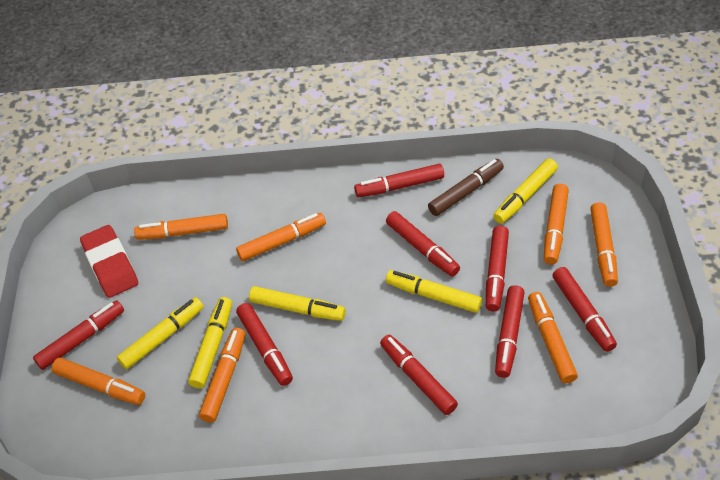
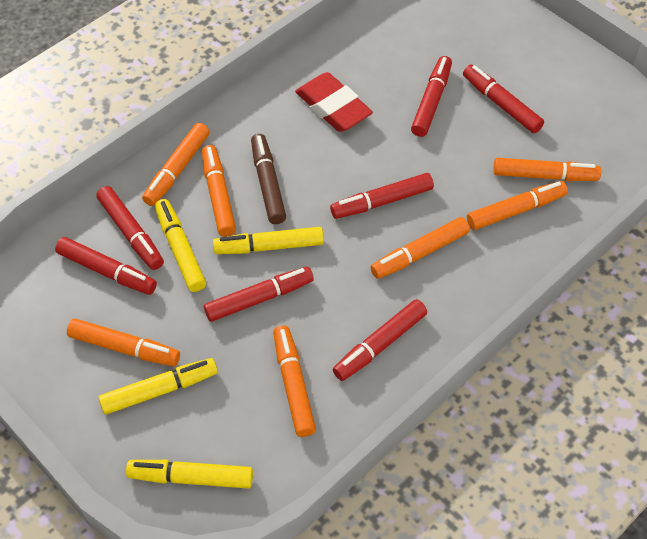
red marker: 8 -> 7
yellow marker: 5 -> 4

